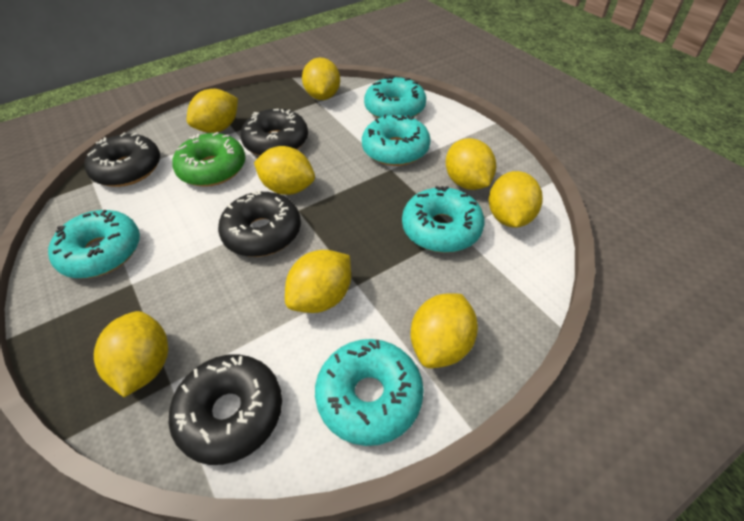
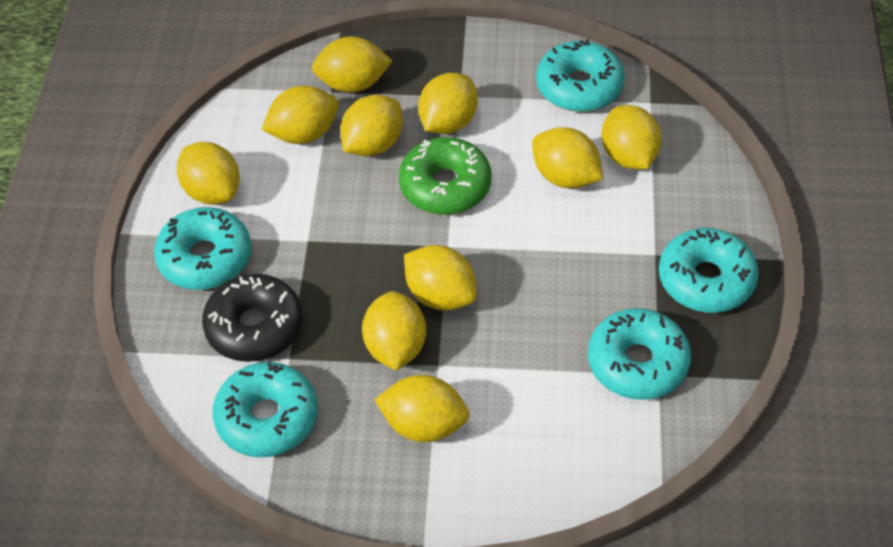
black donut: 4 -> 1
yellow lemon: 8 -> 10

